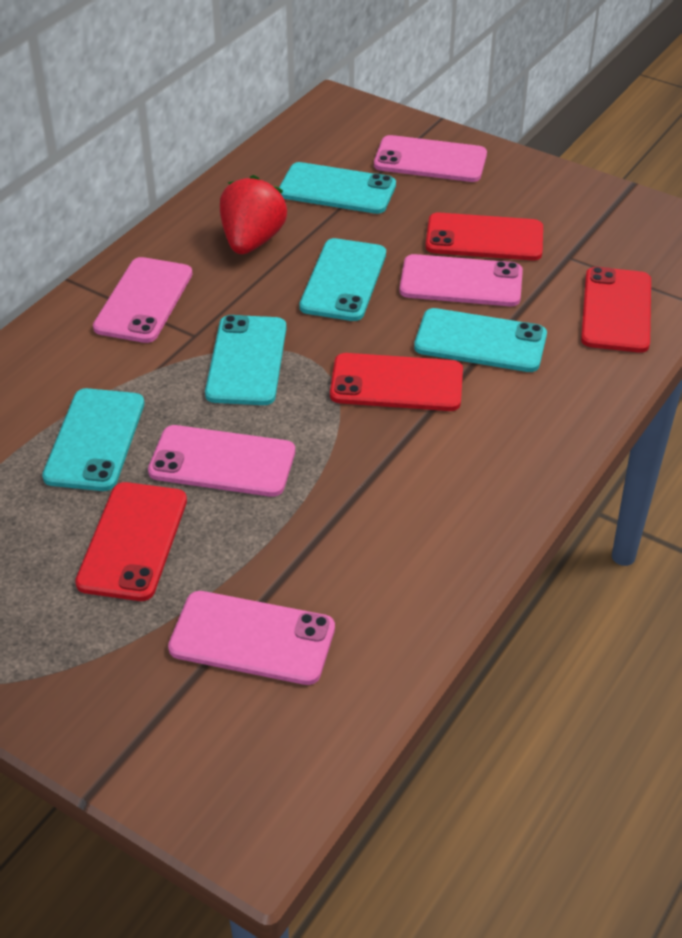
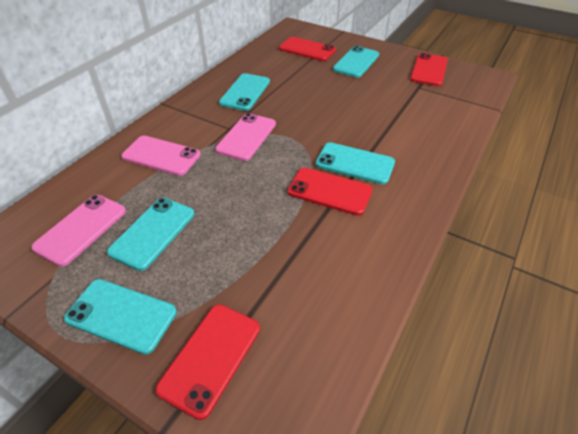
pink phone: 5 -> 3
red strawberry: 1 -> 0

